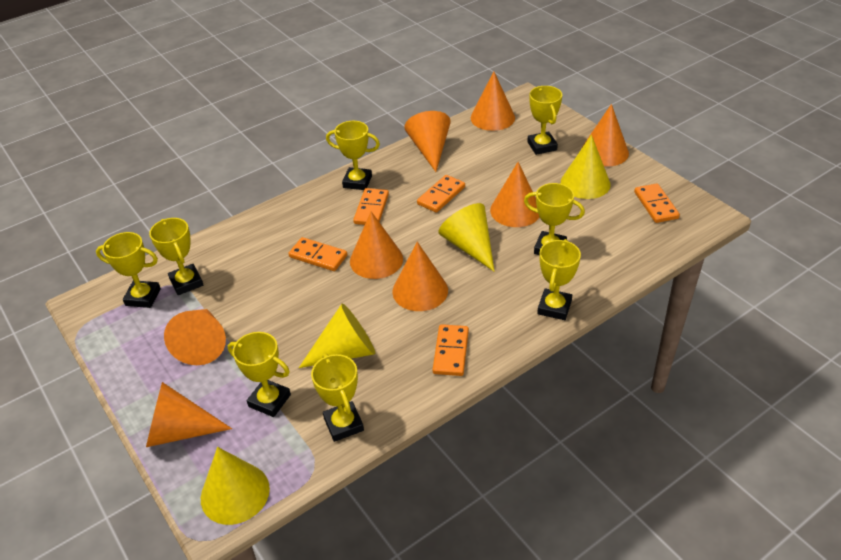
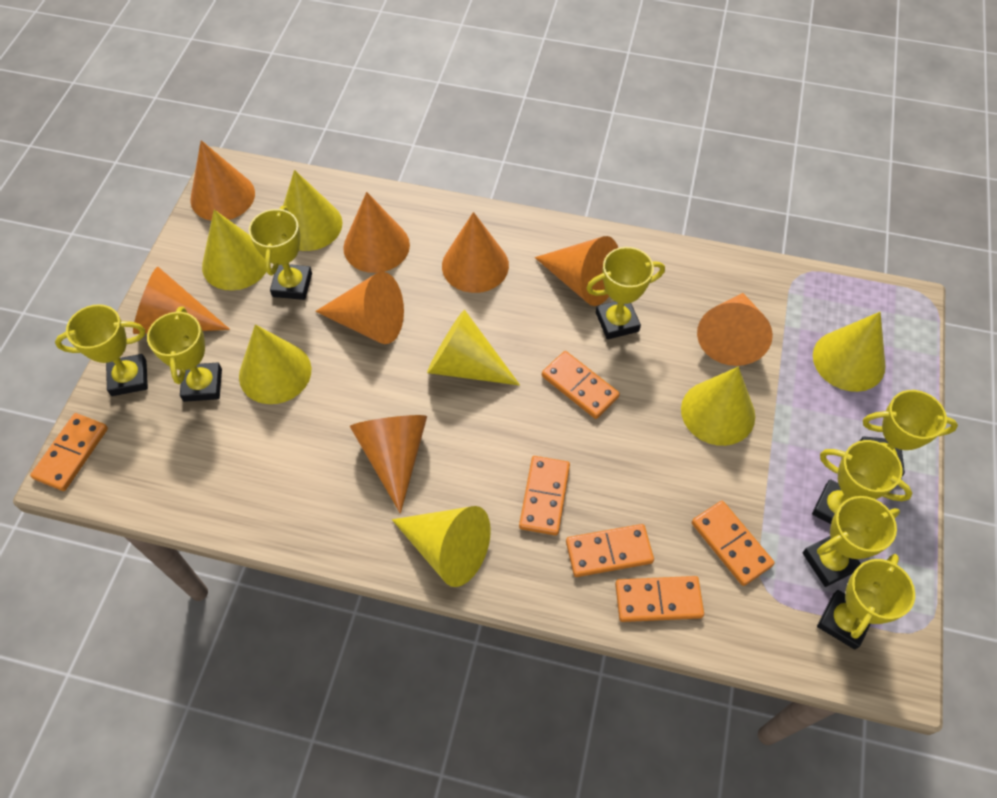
orange domino: 5 -> 6
yellow cone: 4 -> 7

